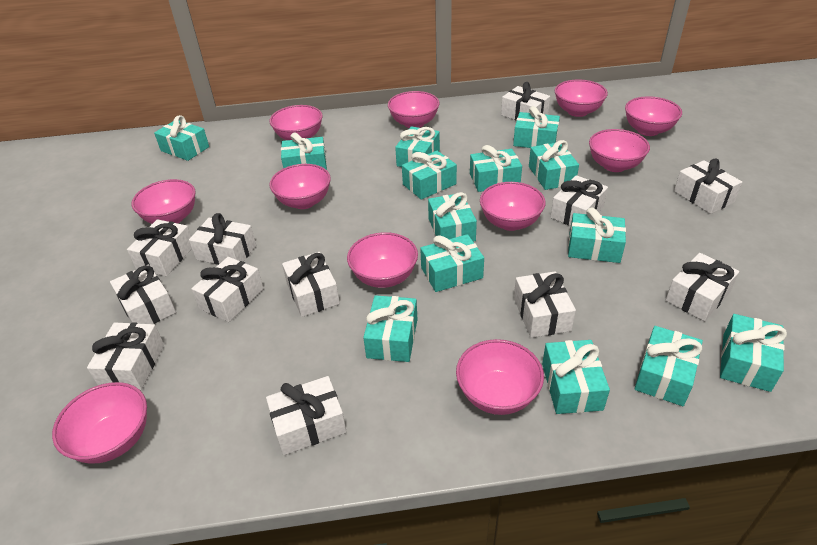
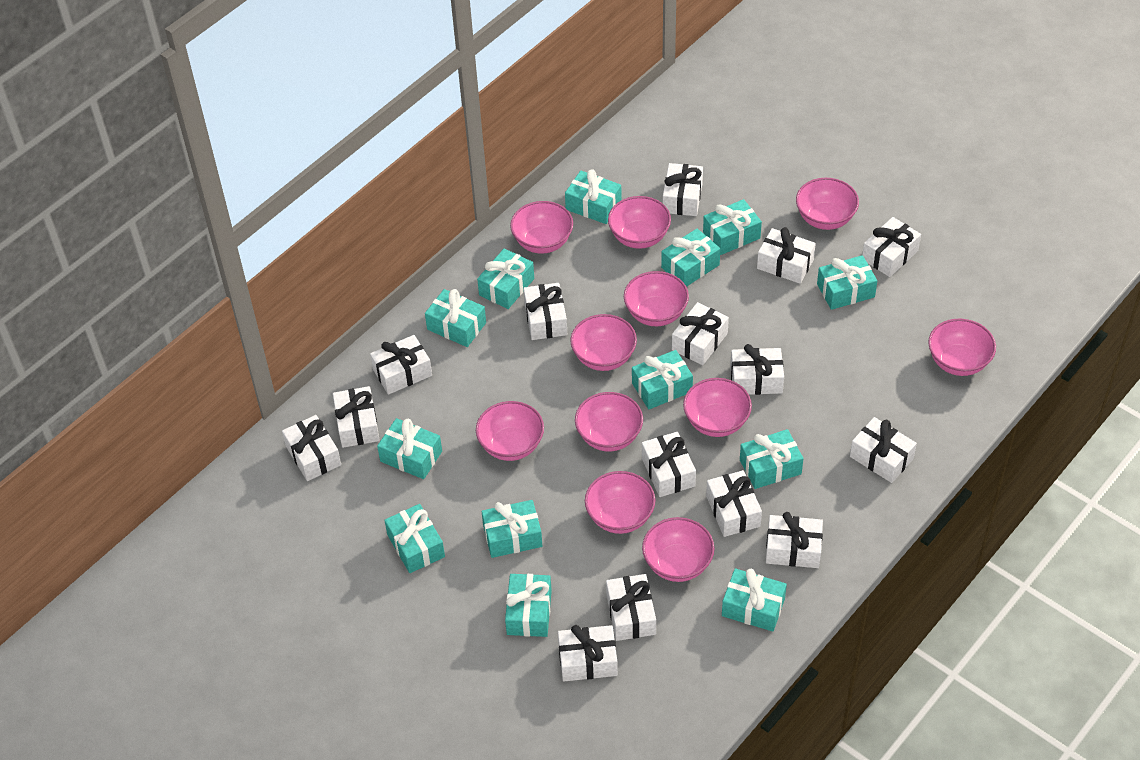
turquoise gift: 14 -> 13
white gift: 12 -> 15

